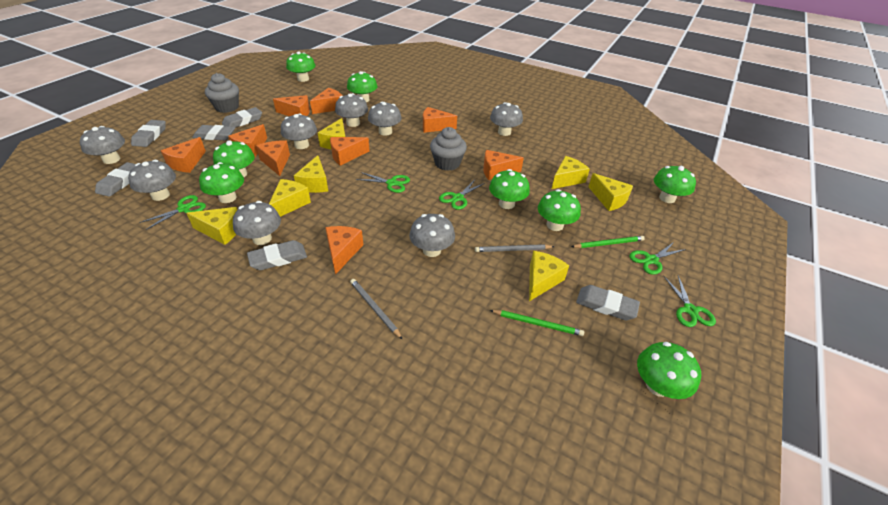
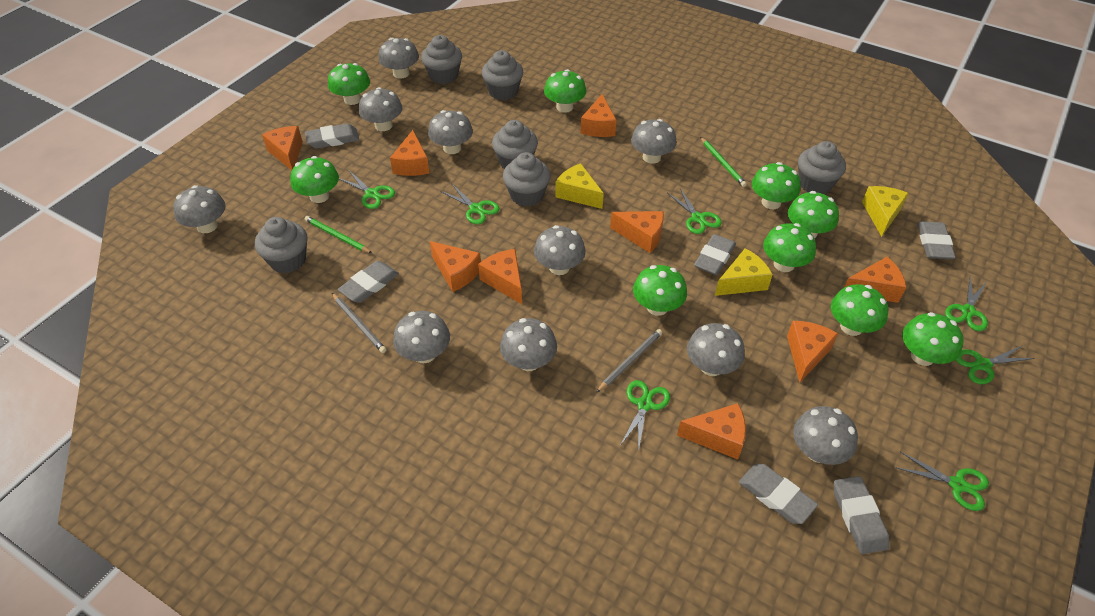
green mushroom: 8 -> 9
green scissors: 5 -> 7
grey cupcake: 2 -> 6
grey mushroom: 8 -> 10
yellow cheese: 7 -> 3

